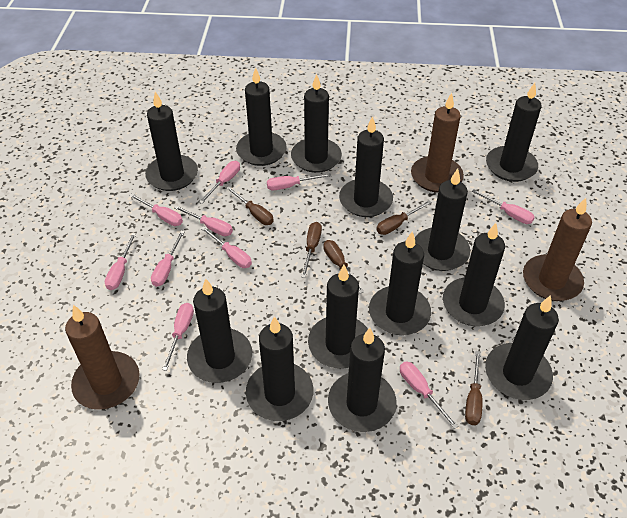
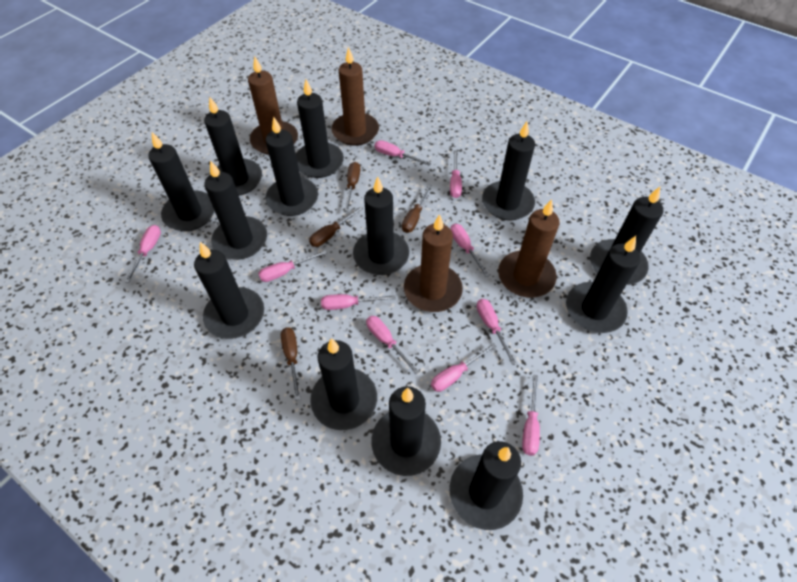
brown candle: 3 -> 4
brown screwdriver: 5 -> 4

